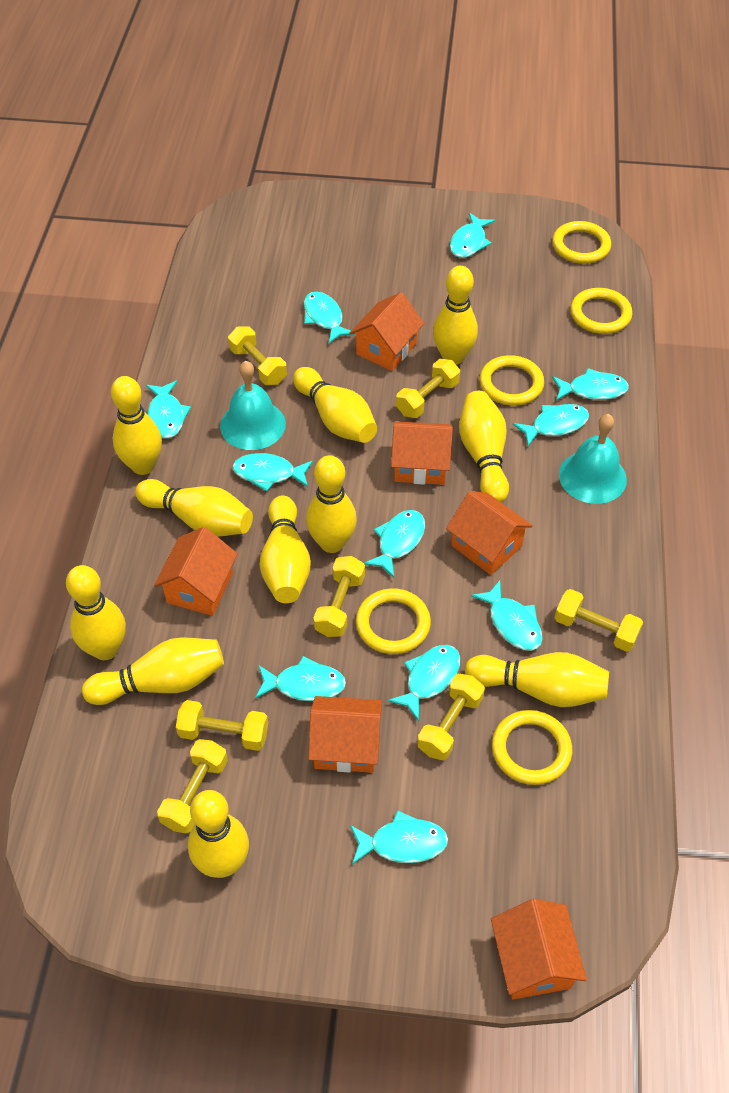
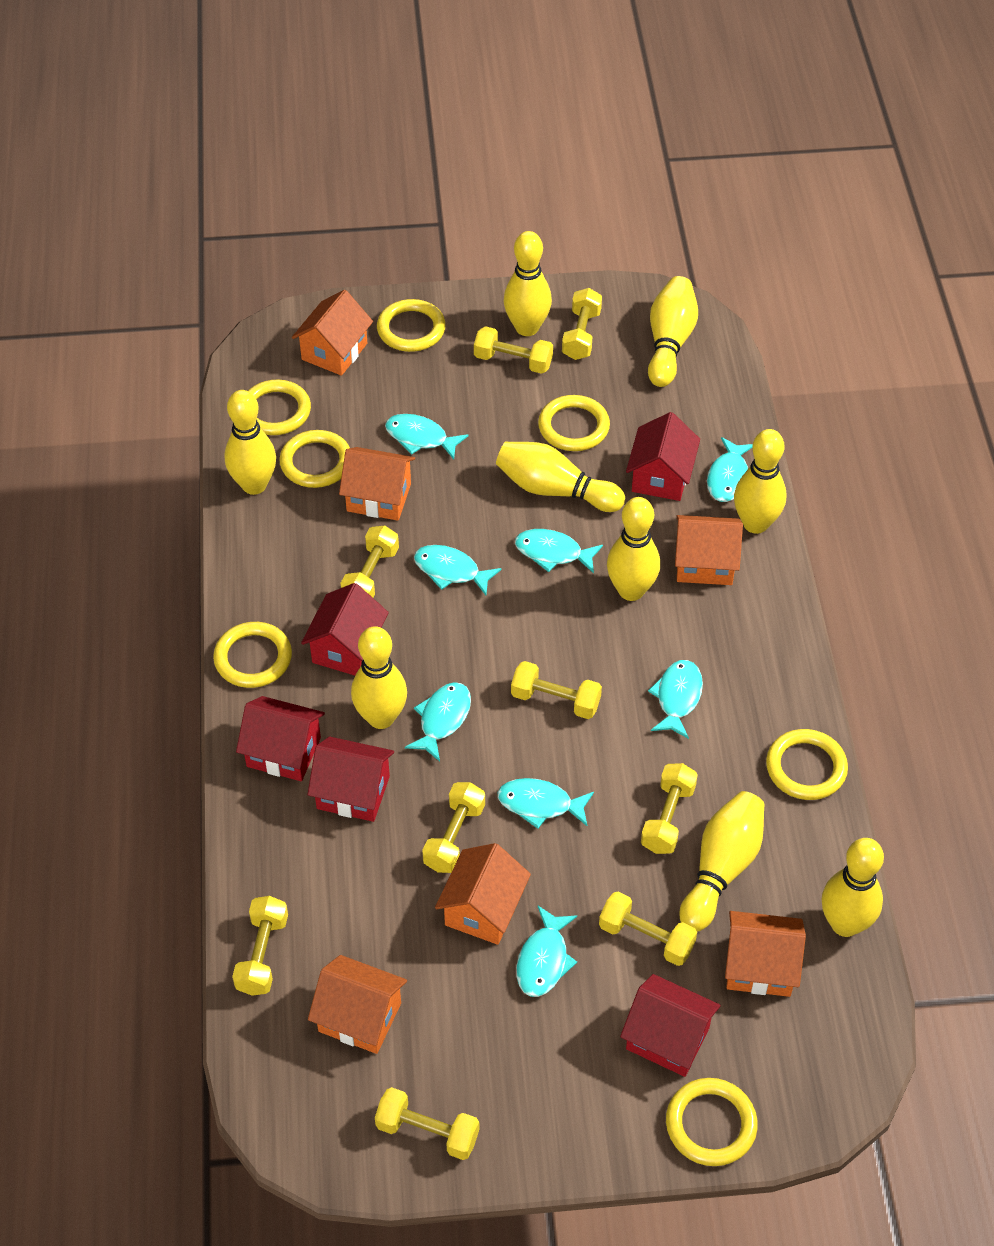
red house: 0 -> 5
turquoise bell: 2 -> 0
turquoise fish: 11 -> 8
yellow bowling pin: 11 -> 9
yellow dumbbell: 7 -> 9
yellow ring: 5 -> 7

